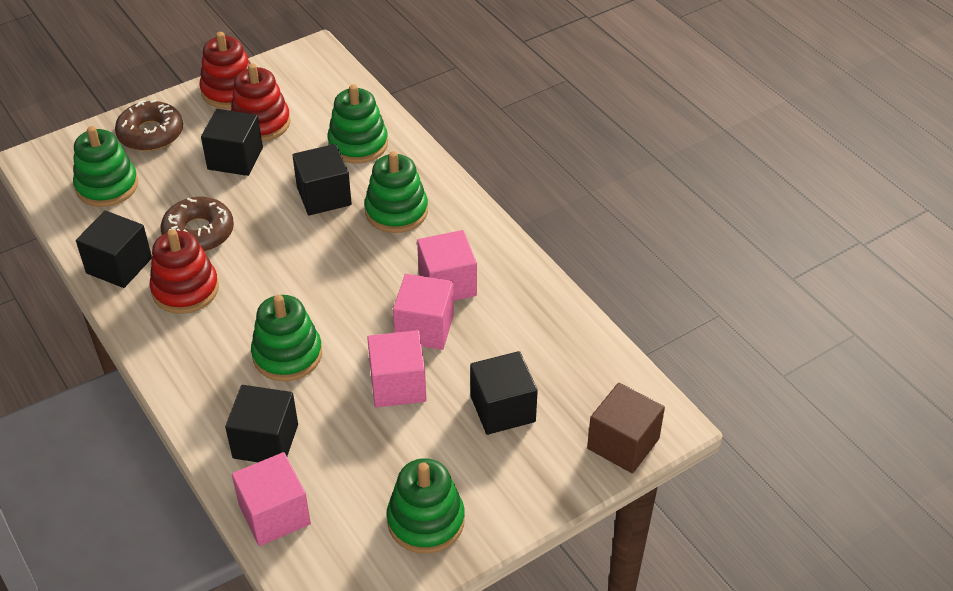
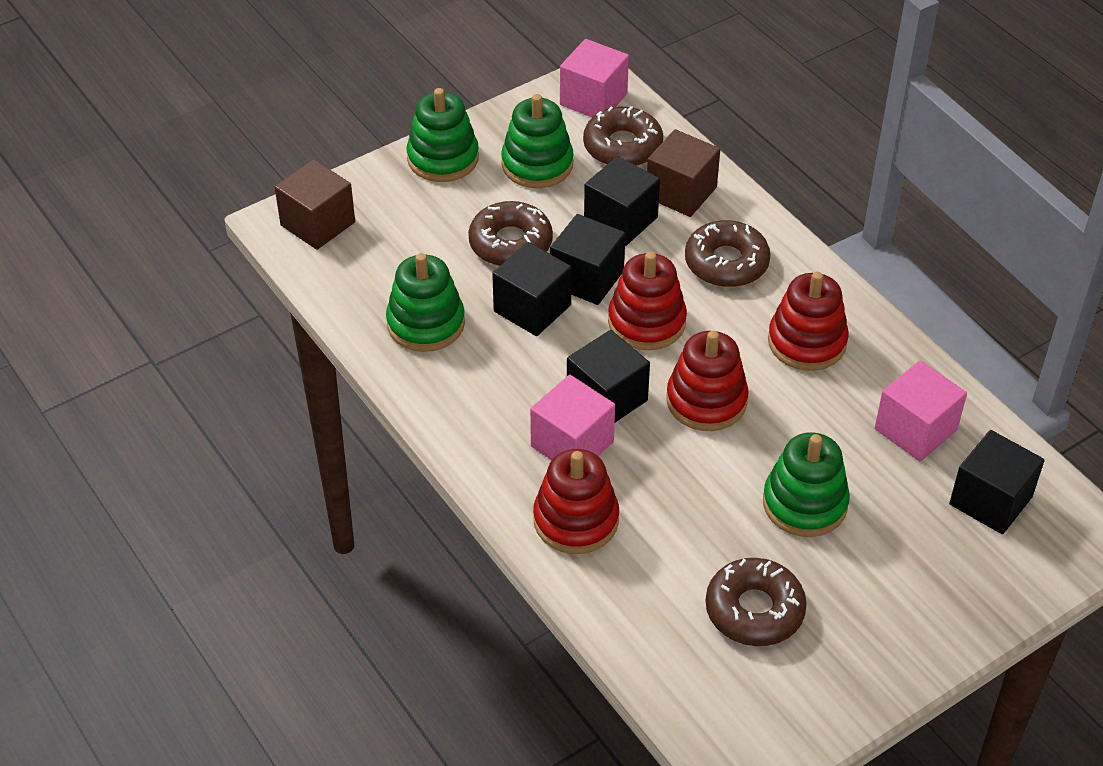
brown cube: 1 -> 2
brown donut: 2 -> 4
green stacking toy: 5 -> 4
pink cube: 4 -> 3
red stacking toy: 3 -> 4

